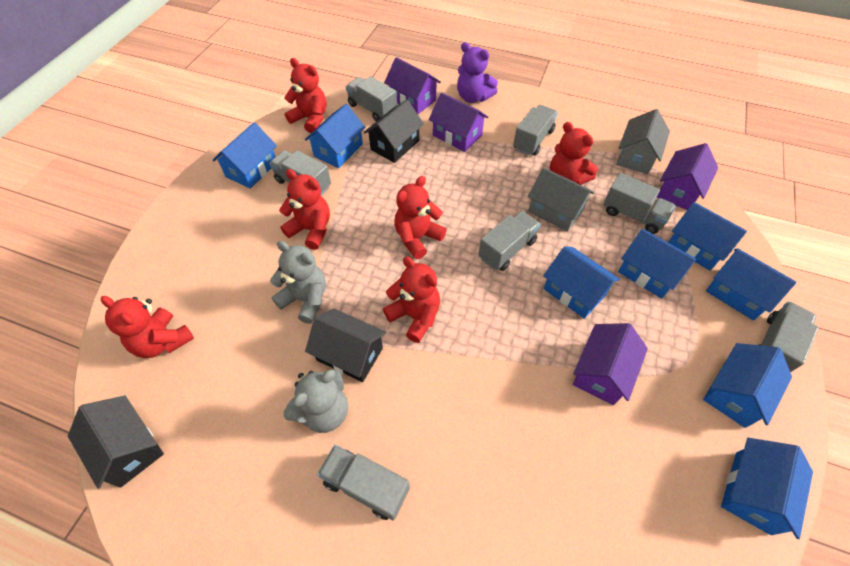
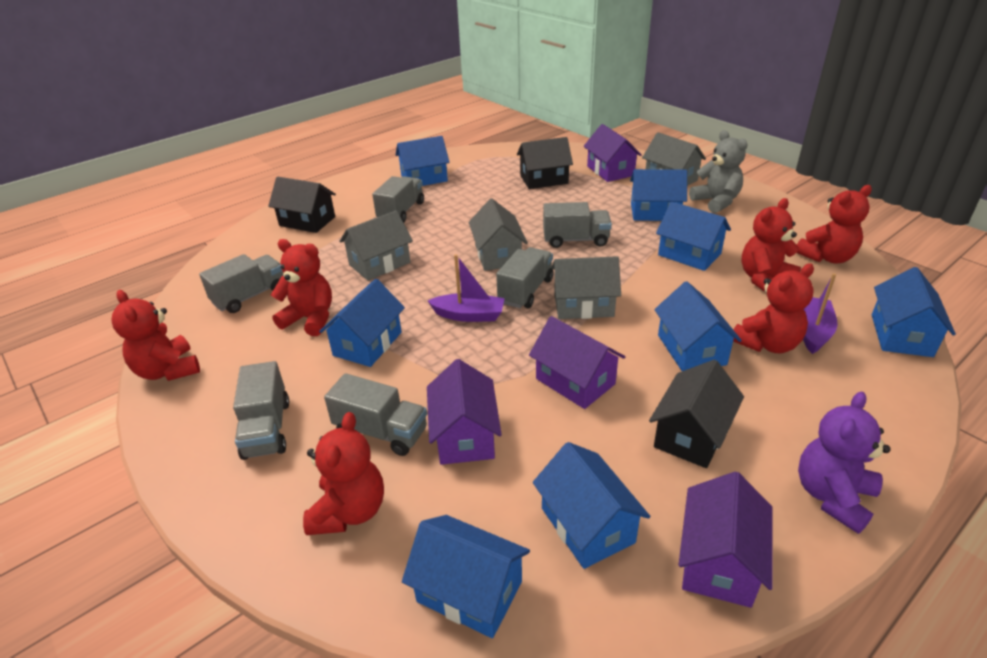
grey house: 2 -> 4
grey teddy bear: 2 -> 1
grey truck: 7 -> 6
purple boat: 0 -> 2

